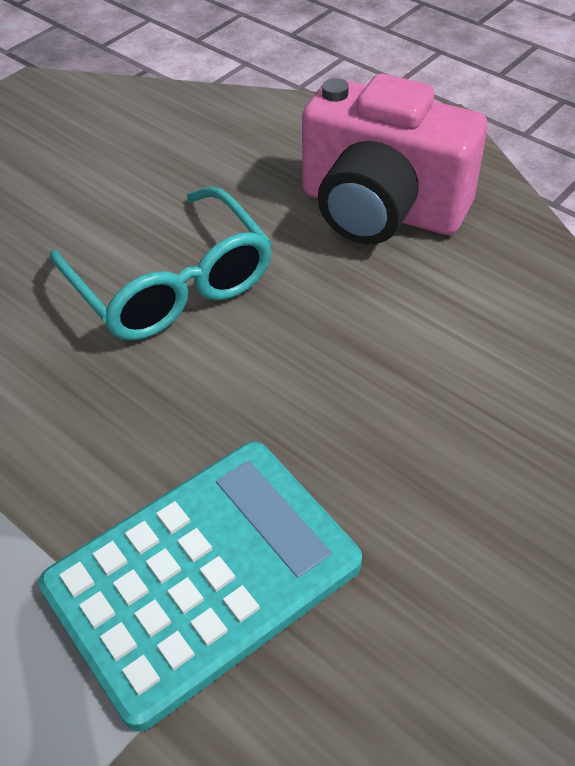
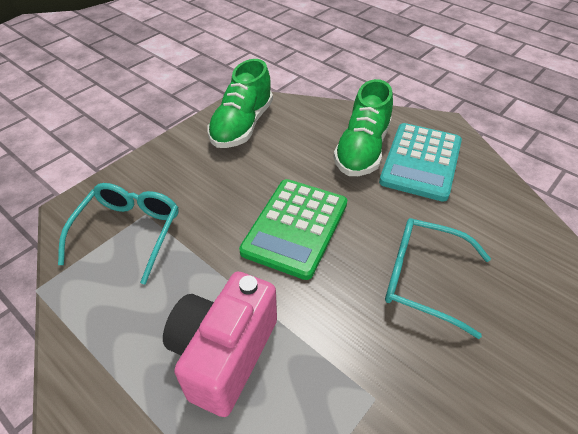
green calculator: 0 -> 1
green shoe: 0 -> 2
turquoise glasses: 1 -> 2

